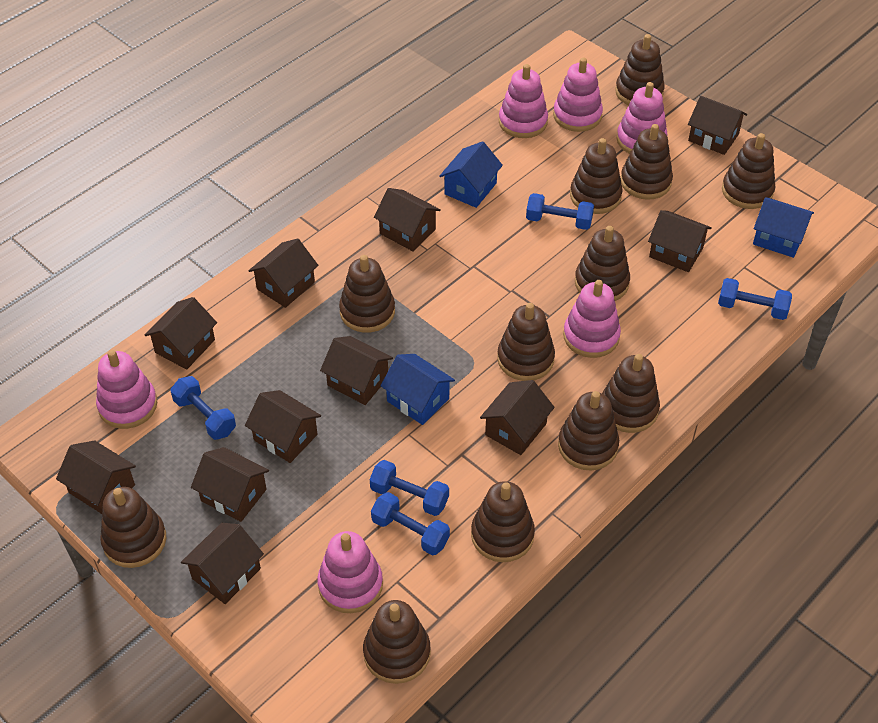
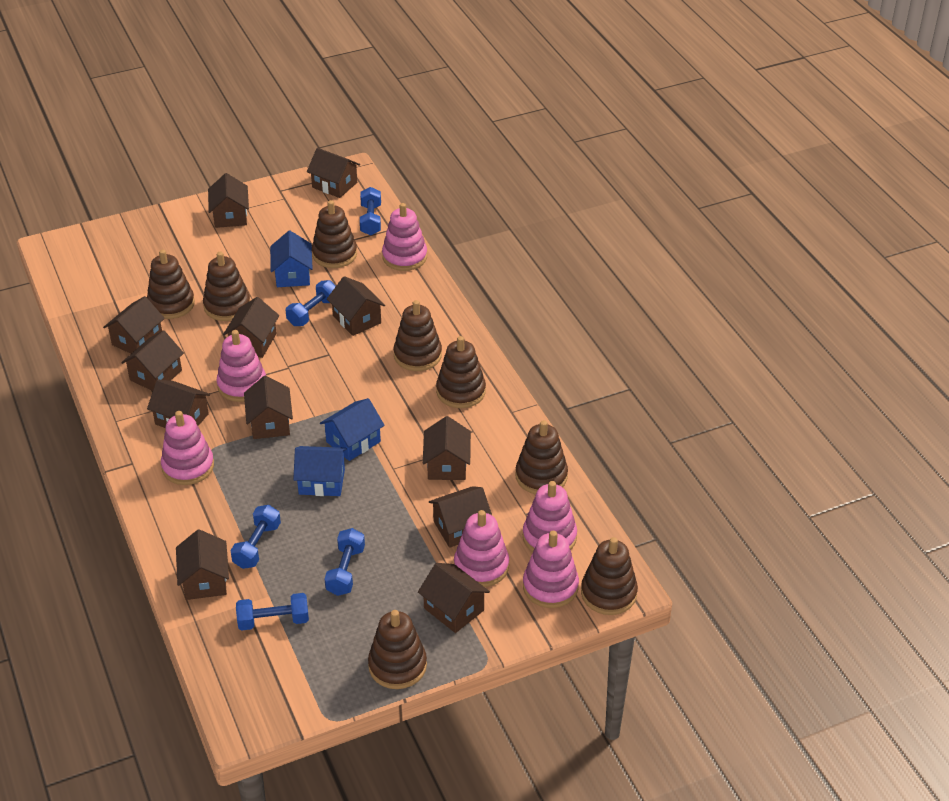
brown house: 11 -> 12
brown stacking toy: 12 -> 8

